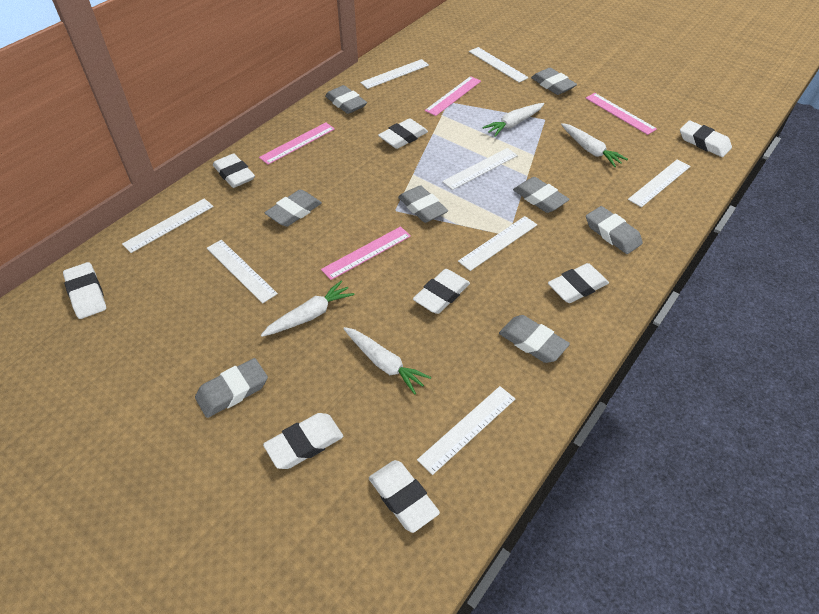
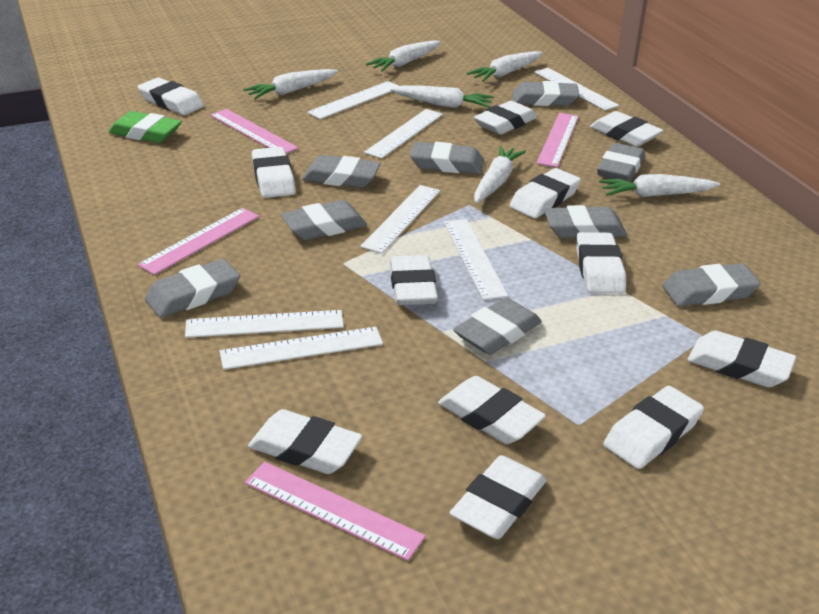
green eraser: 0 -> 1
grey eraser: 8 -> 9
white carrot: 4 -> 6
white eraser: 8 -> 12
white ruler: 8 -> 7

